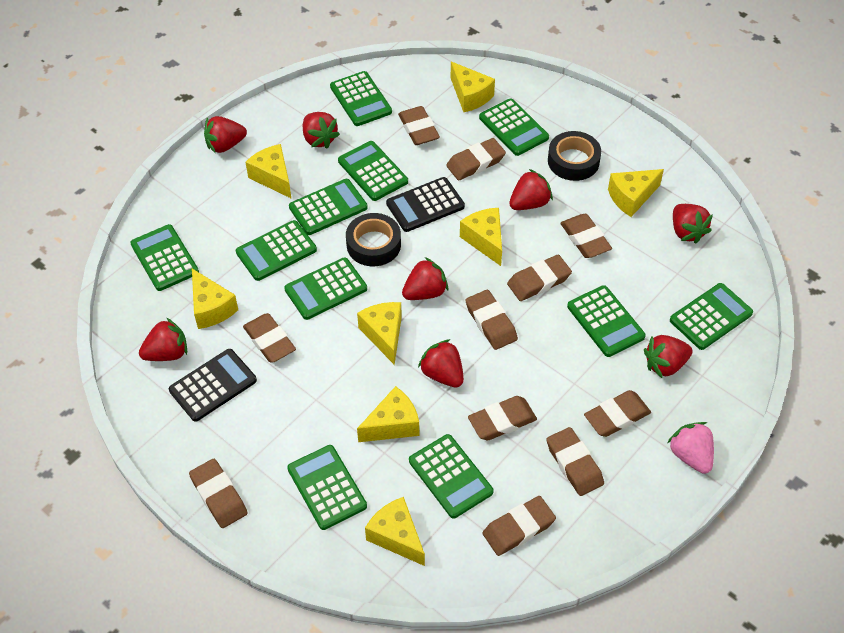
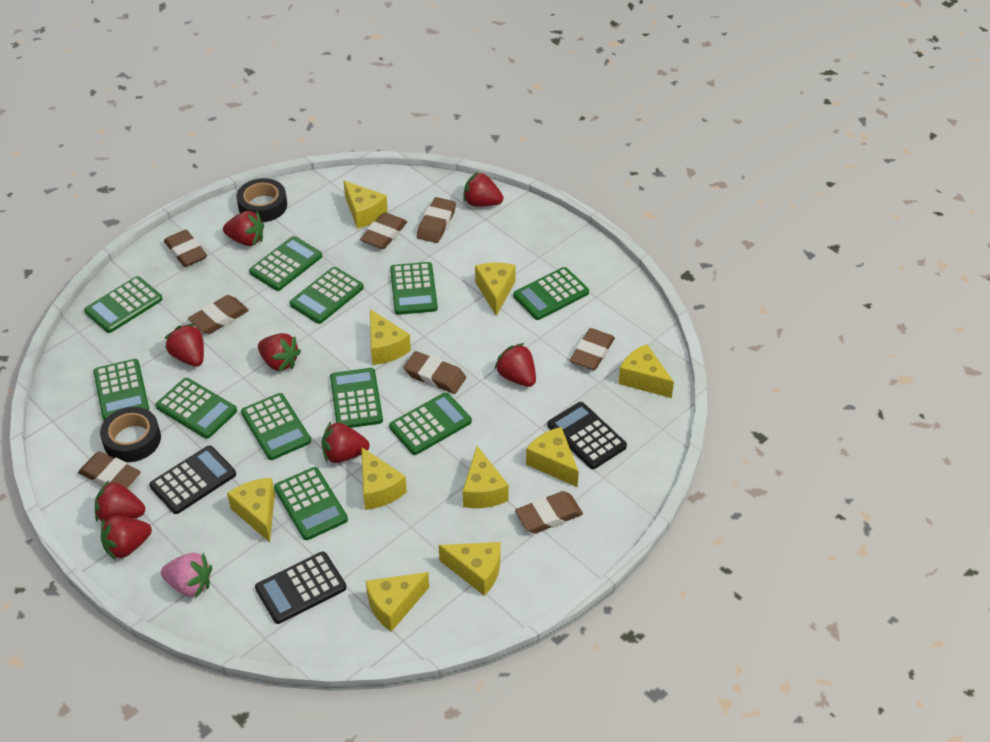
black calculator: 2 -> 3
brown eraser: 11 -> 8
yellow cheese: 8 -> 10

